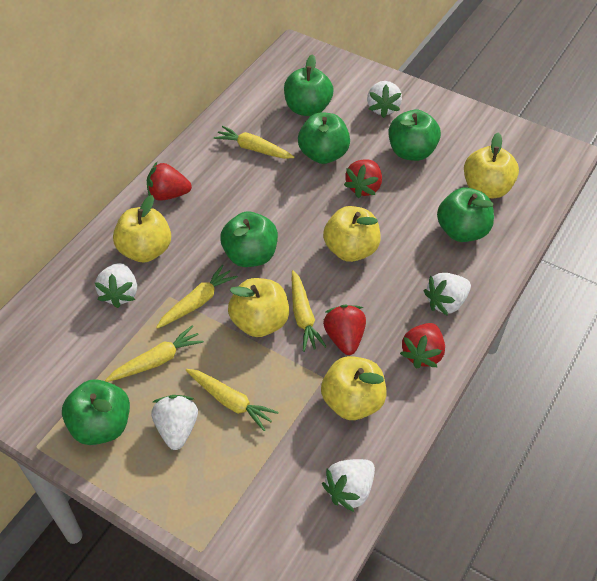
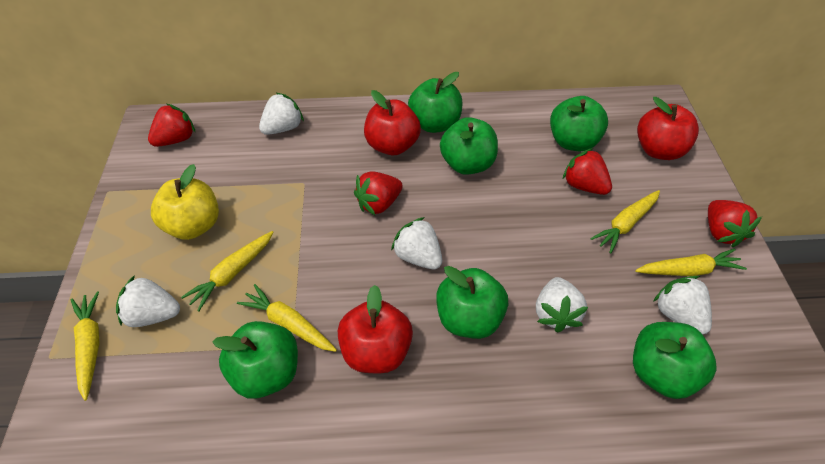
red apple: 0 -> 3
yellow apple: 5 -> 1

